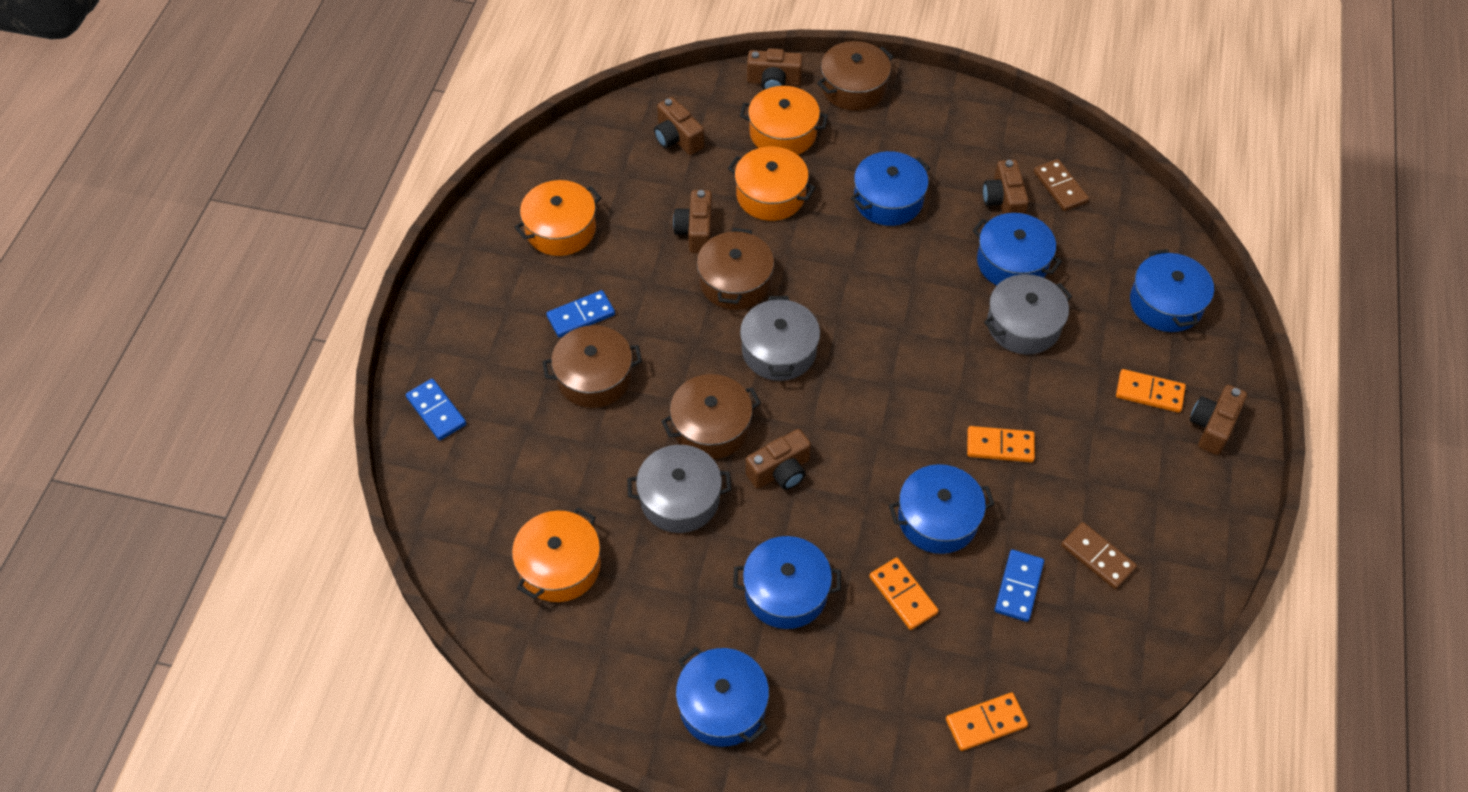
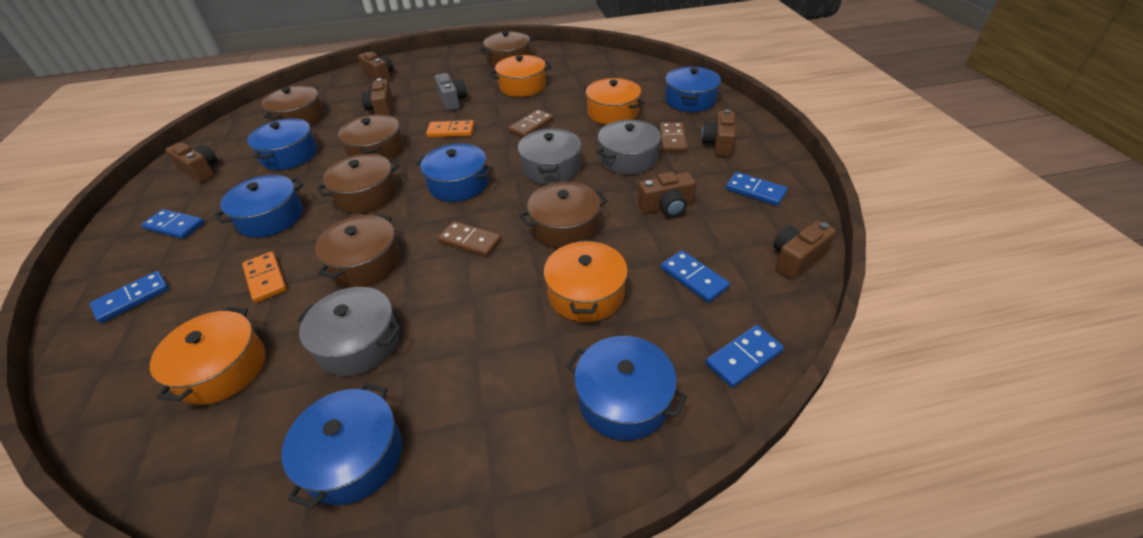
blue domino: 3 -> 5
brown domino: 2 -> 3
brown pot: 4 -> 6
grey camera: 0 -> 1
orange domino: 4 -> 2

